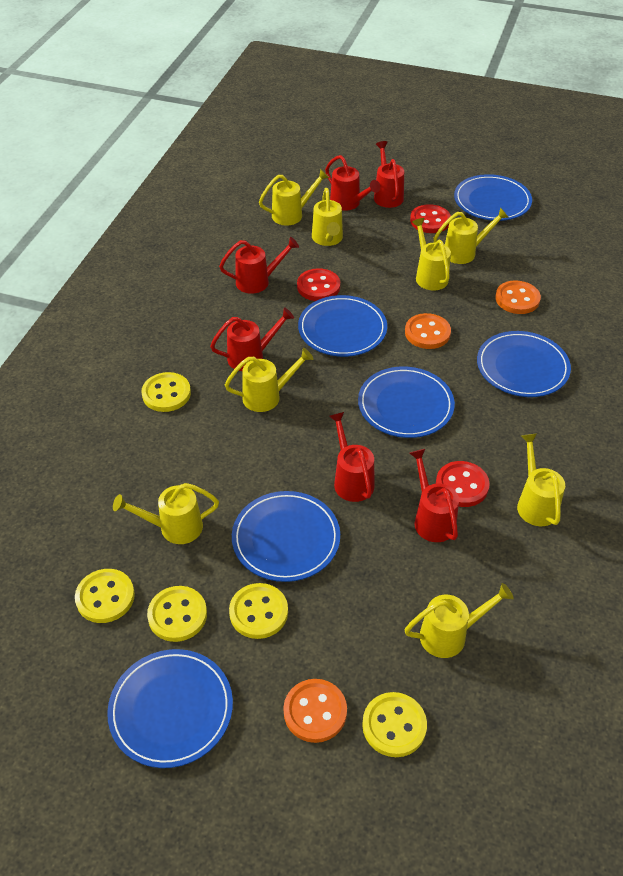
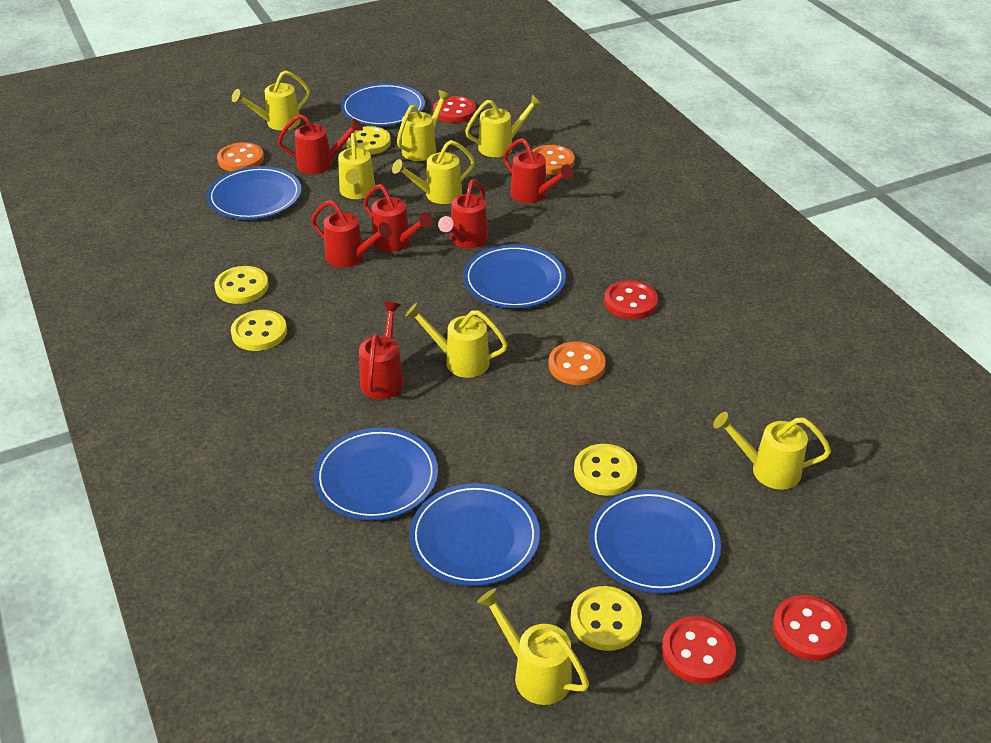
red button: 3 -> 4

